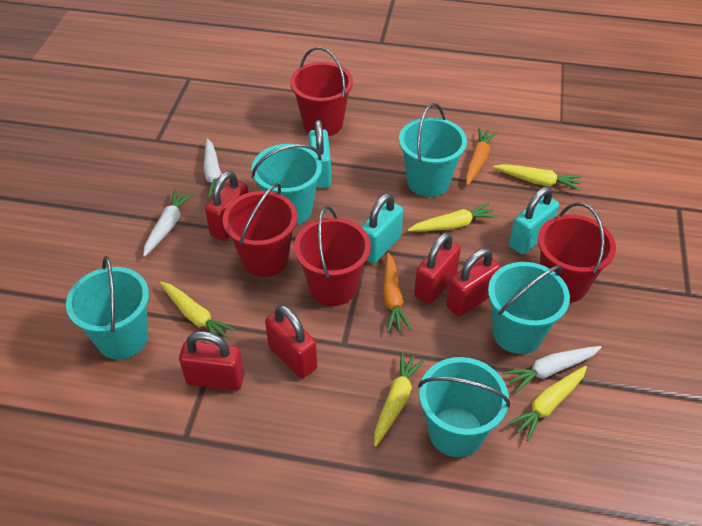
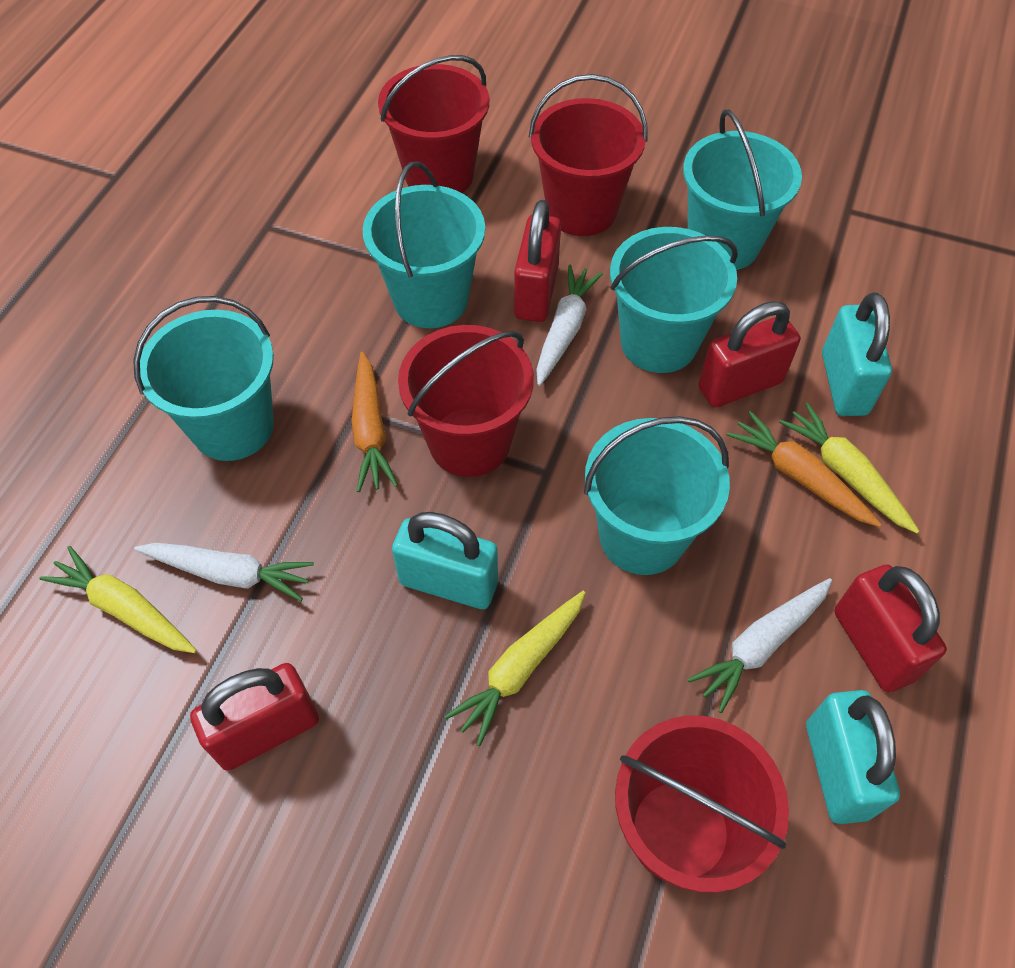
red padlock: 5 -> 4
yellow carrot: 5 -> 3

